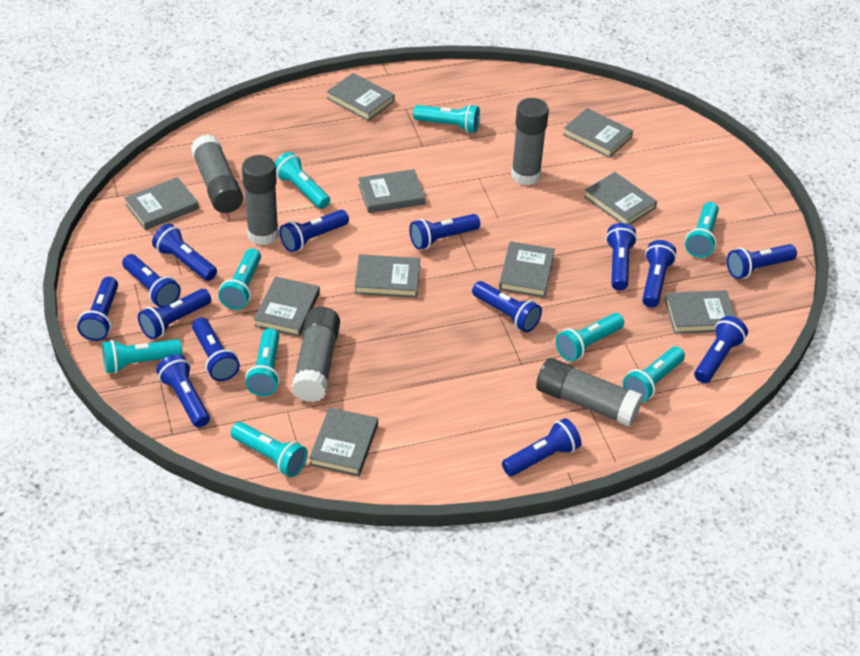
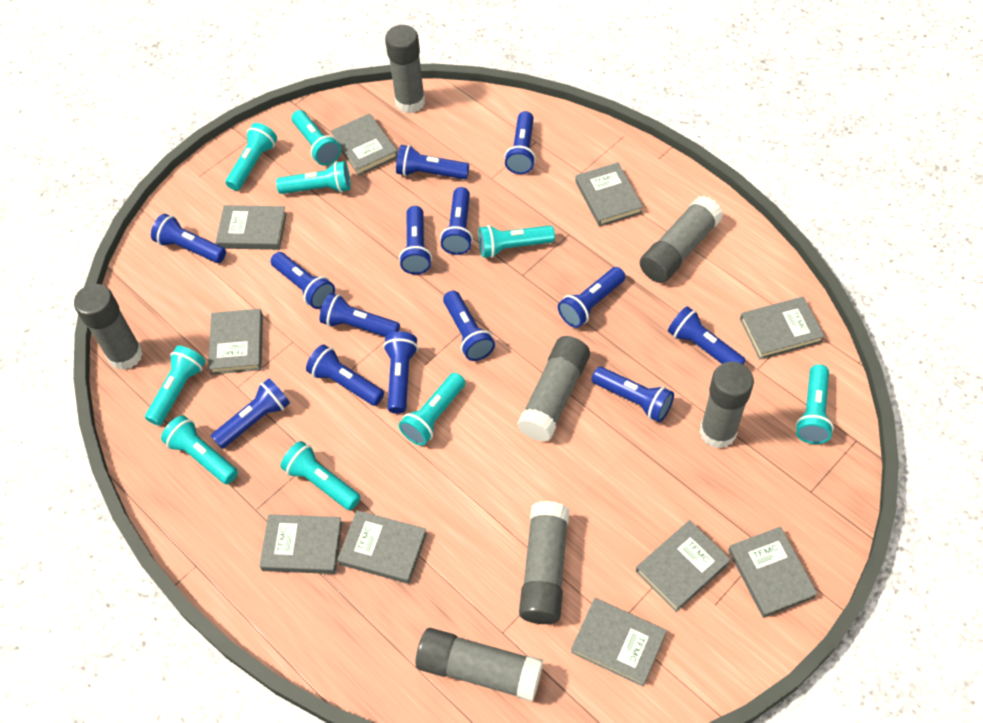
grey glue stick: 5 -> 7

